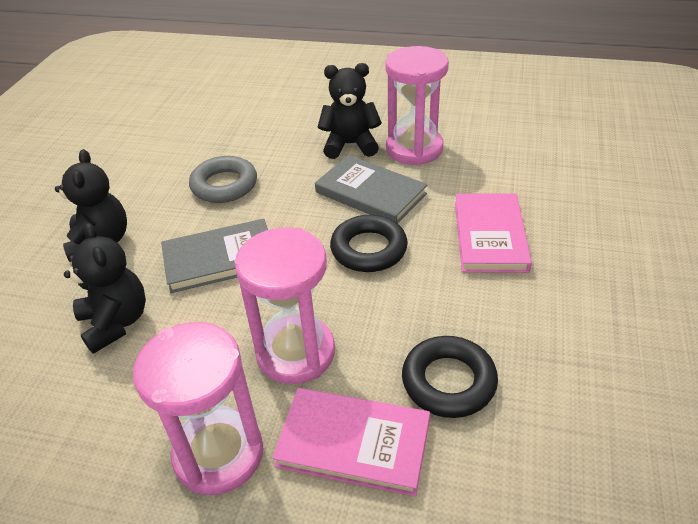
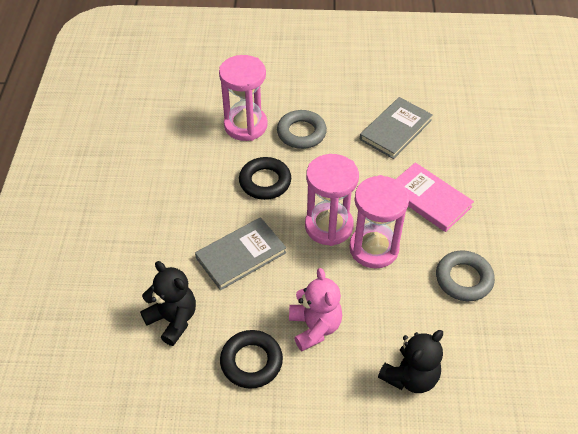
black teddy bear: 3 -> 2
grey ring: 1 -> 2
pink book: 2 -> 1
pink teddy bear: 0 -> 1

